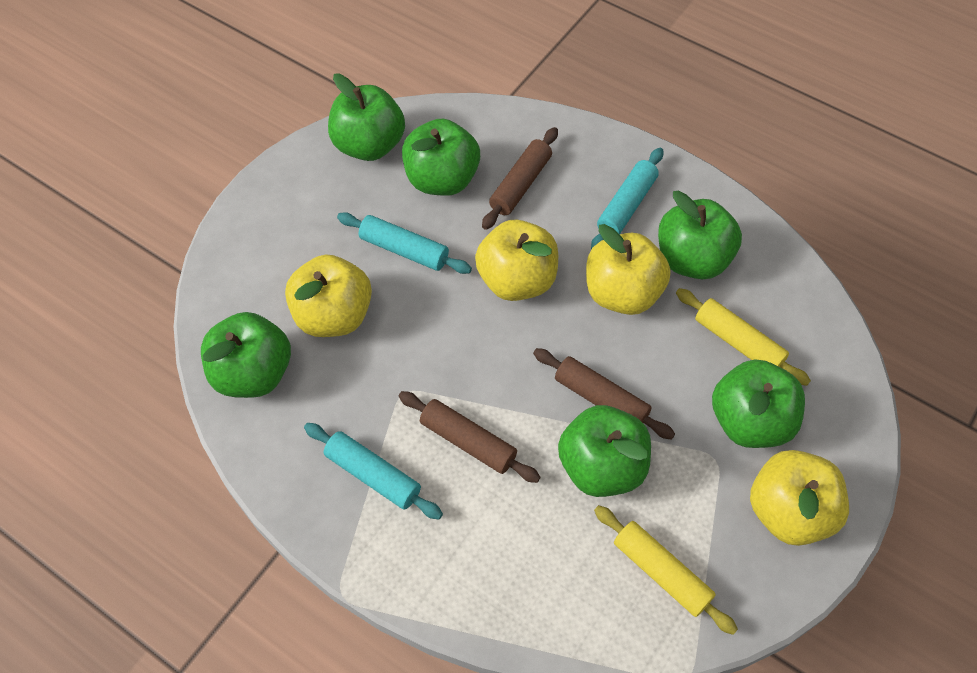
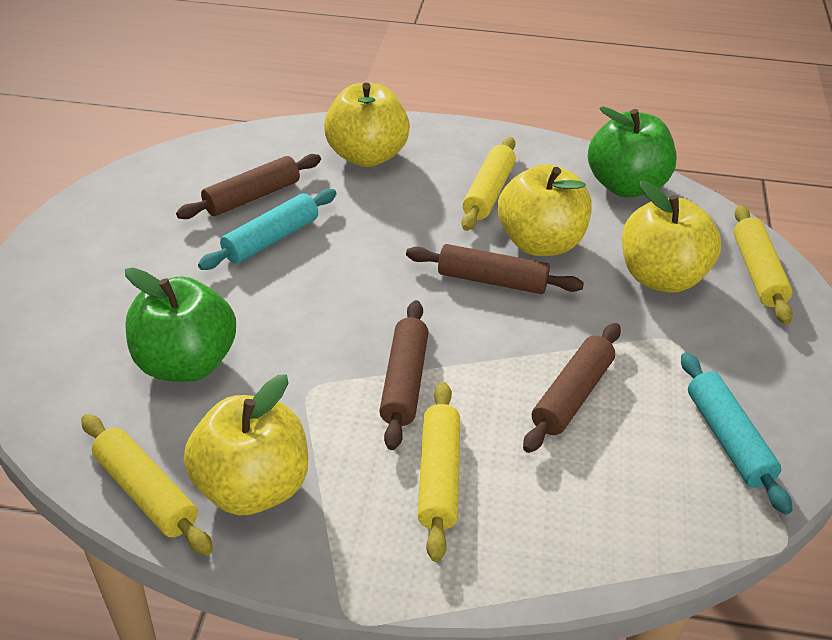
brown rolling pin: 3 -> 4
green apple: 6 -> 2
turquoise rolling pin: 3 -> 2
yellow rolling pin: 2 -> 4

